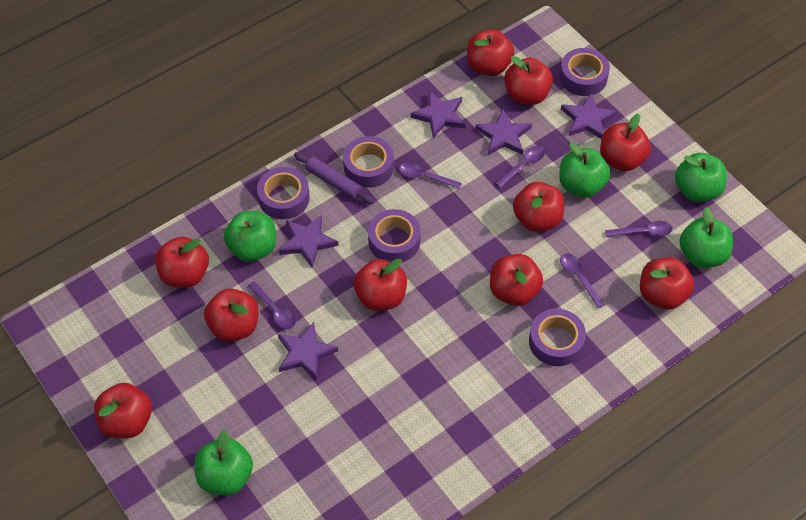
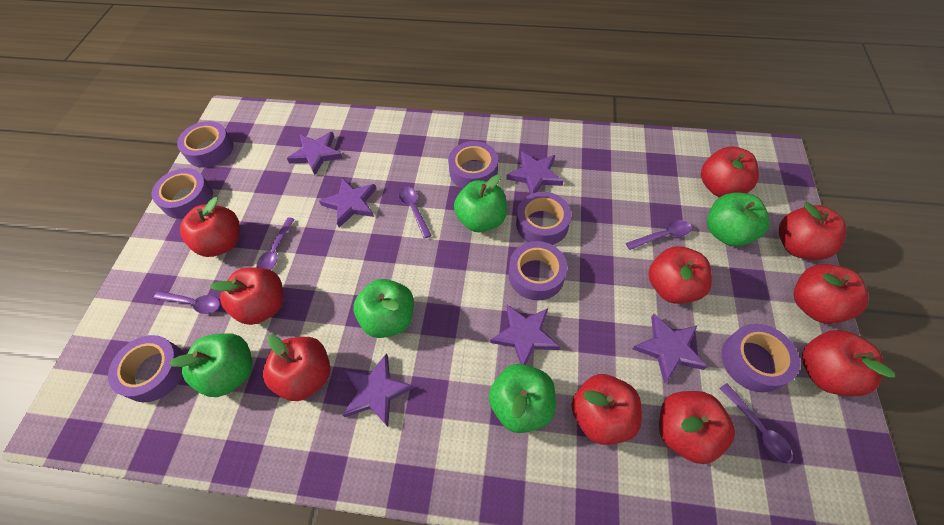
purple rolling pin: 1 -> 0
purple star: 5 -> 6
purple tape: 5 -> 7

